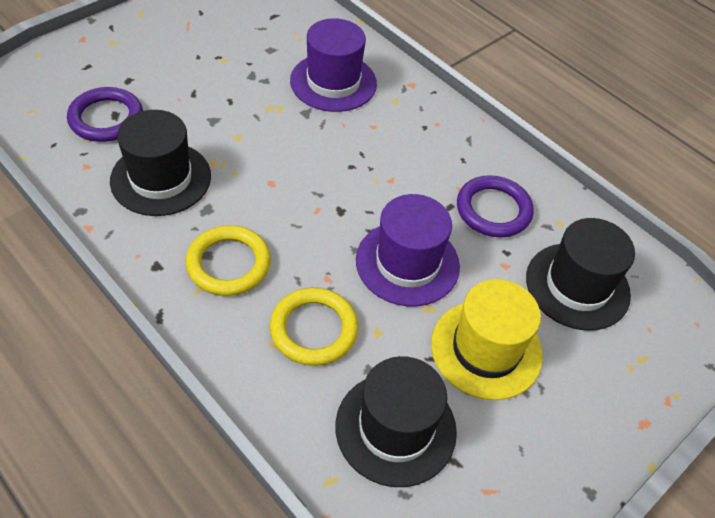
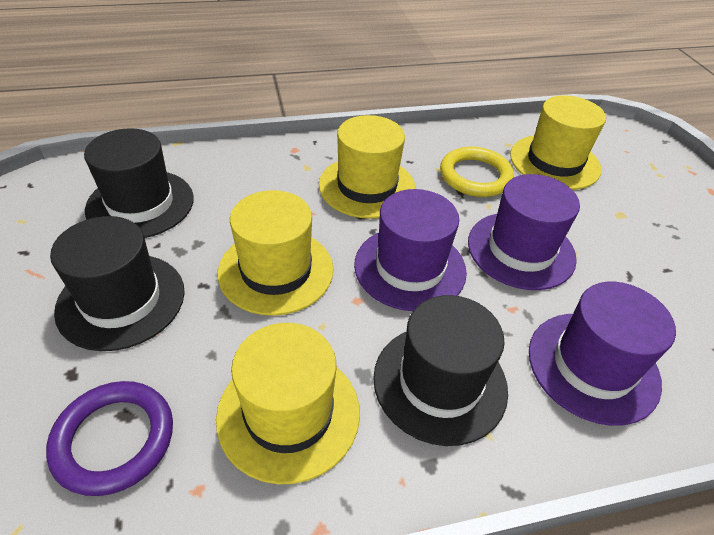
purple hat: 2 -> 3
purple ring: 2 -> 1
yellow hat: 1 -> 4
yellow ring: 2 -> 1

